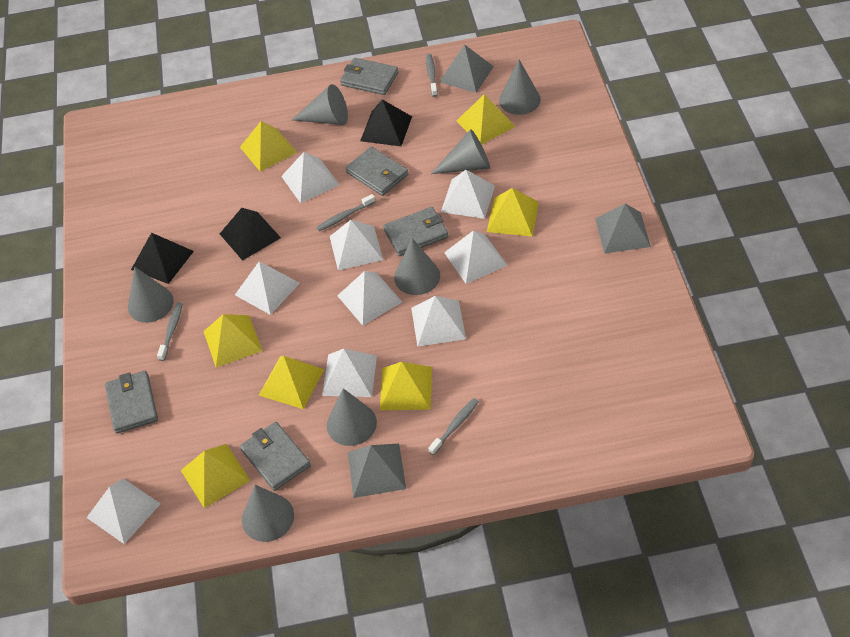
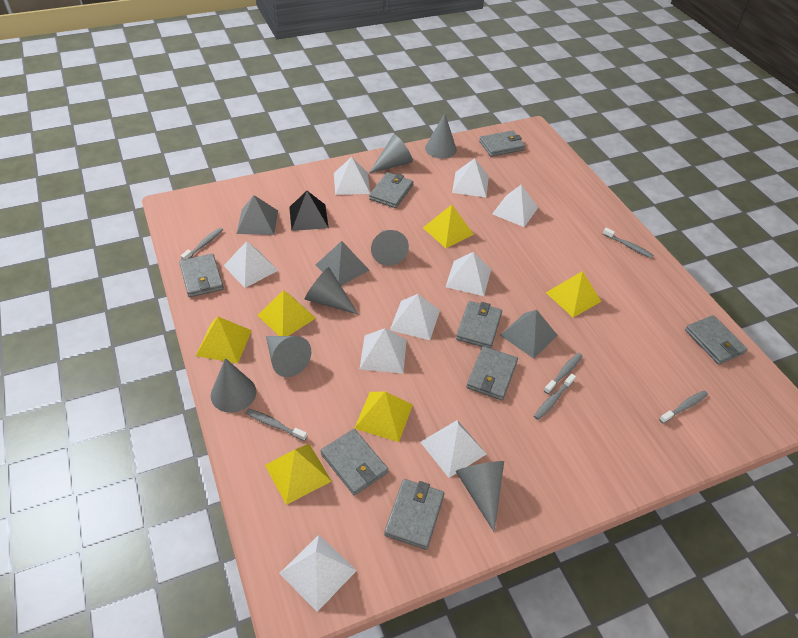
black pyramid: 3 -> 1
grey toothbrush: 4 -> 6
grey wallet: 5 -> 8
yellow pyramid: 7 -> 6

